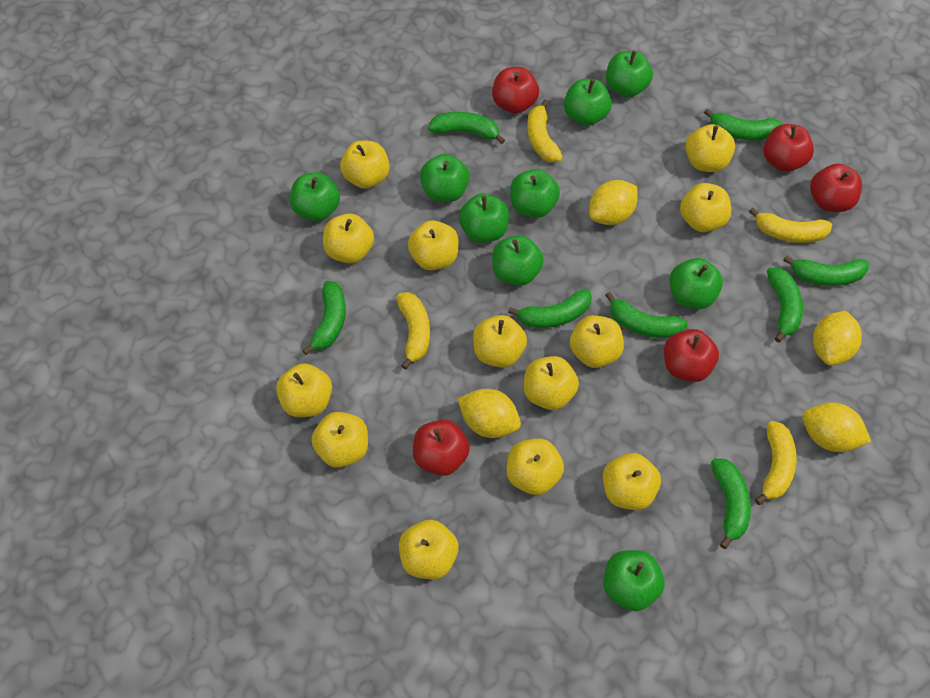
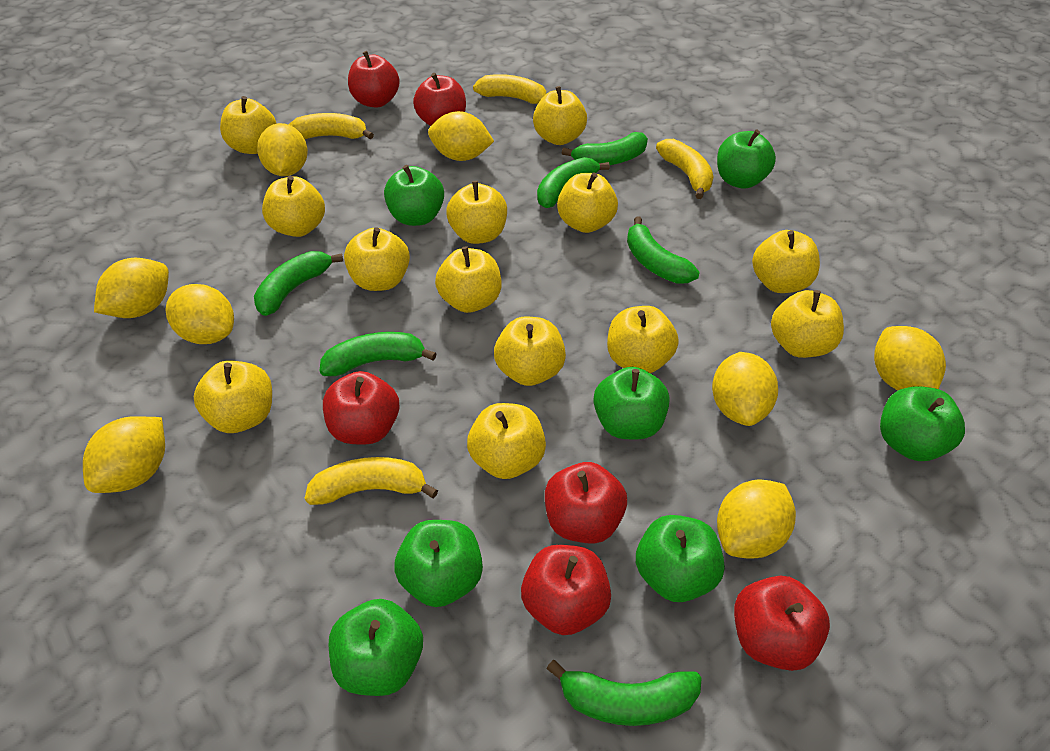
green apple: 9 -> 7
green banana: 8 -> 6
red apple: 5 -> 6
yellow lemon: 4 -> 8

